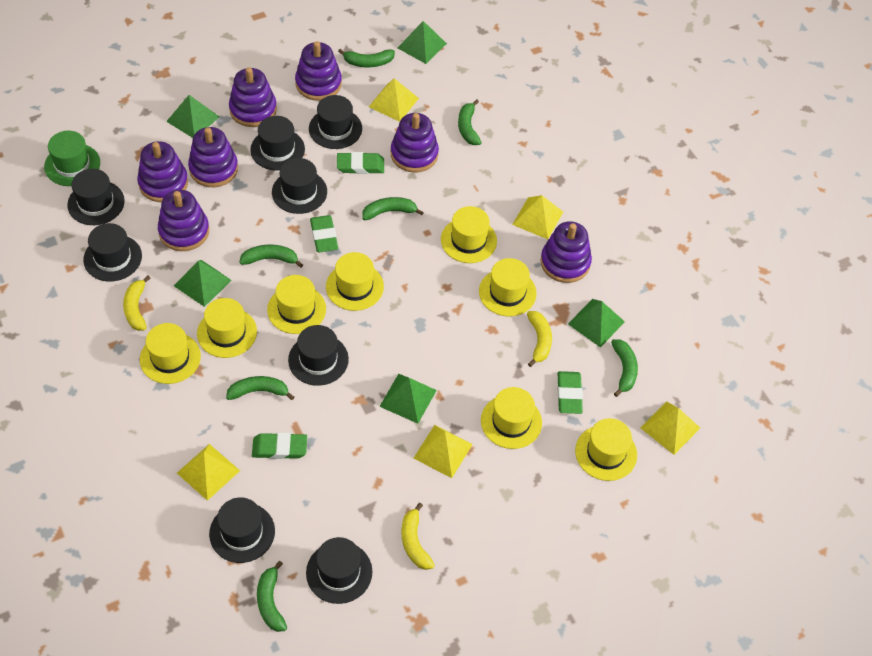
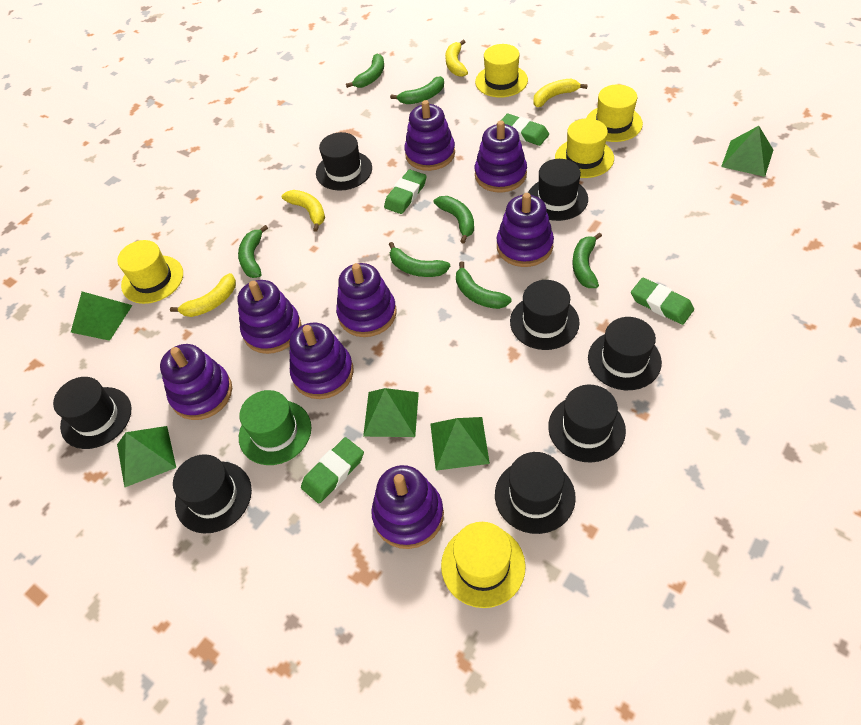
purple stacking toy: 7 -> 8
yellow banana: 3 -> 4
yellow hat: 8 -> 5
yellow pyramid: 5 -> 0

